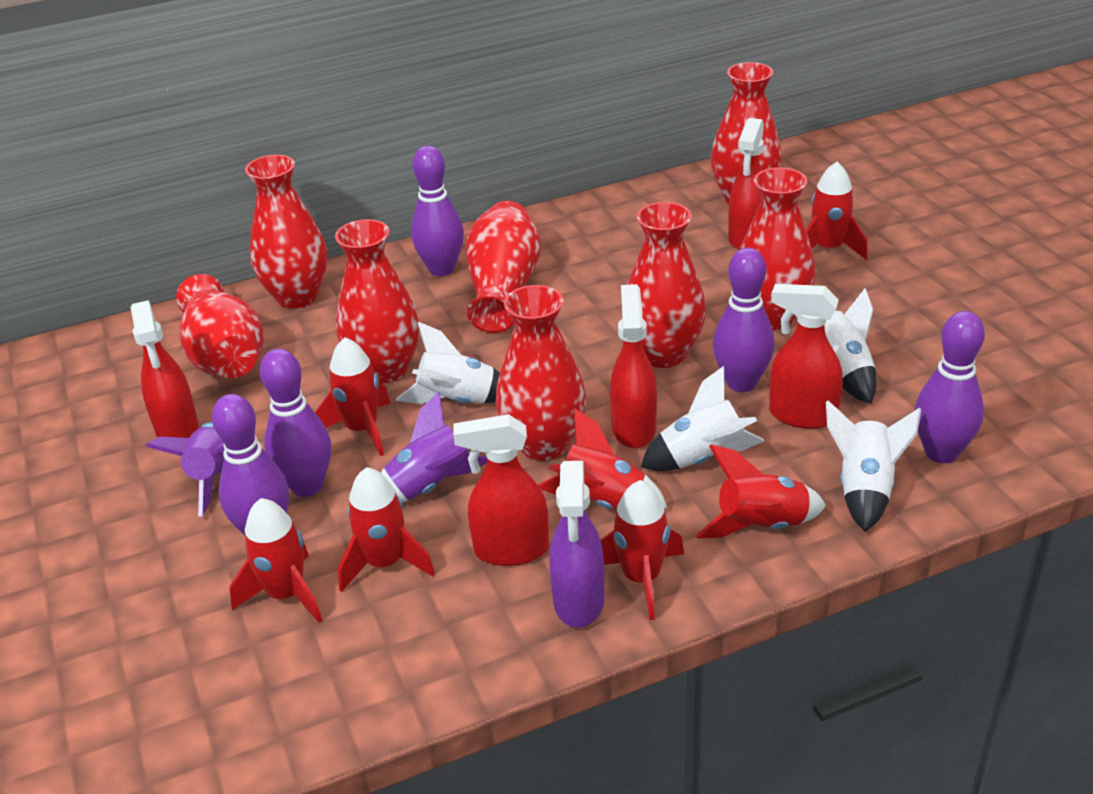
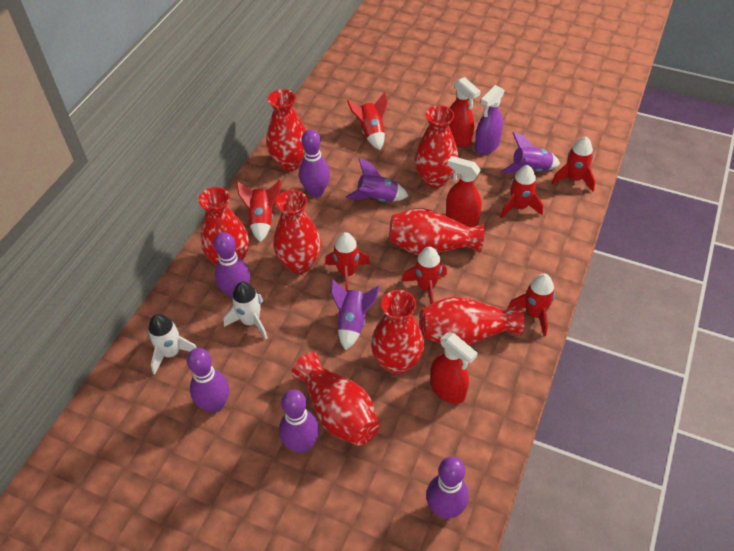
purple rocket: 2 -> 3
red spray bottle: 5 -> 3
white rocket: 4 -> 2

